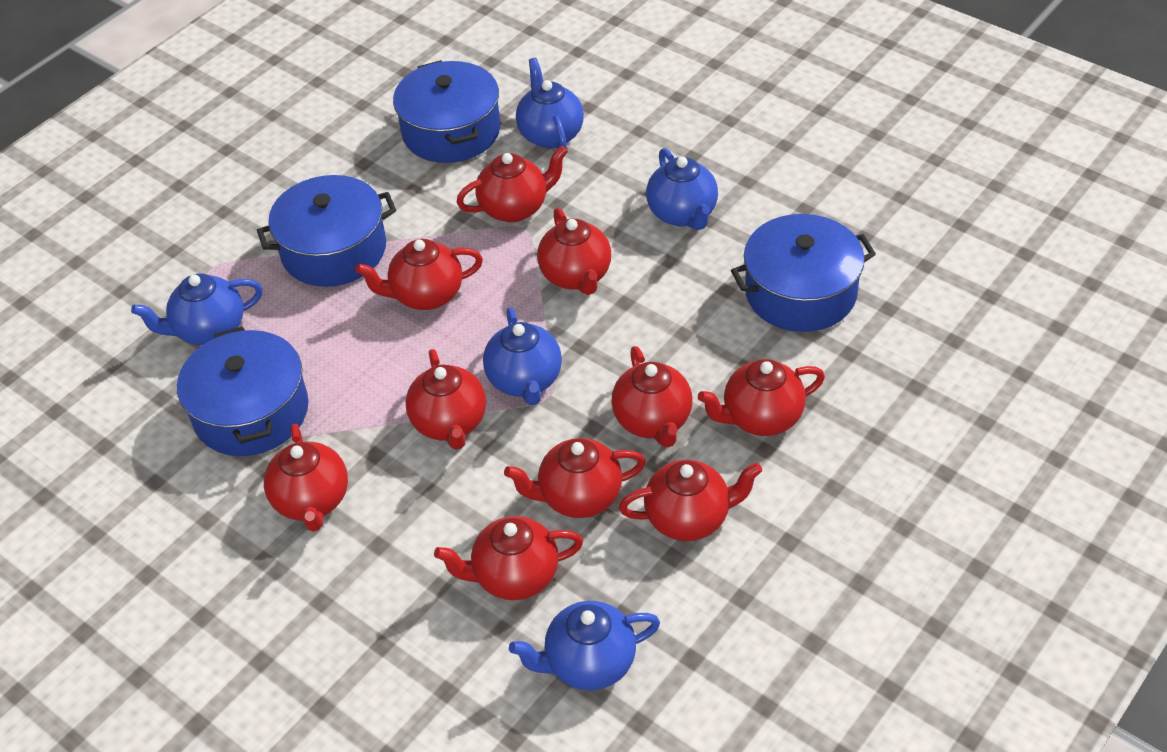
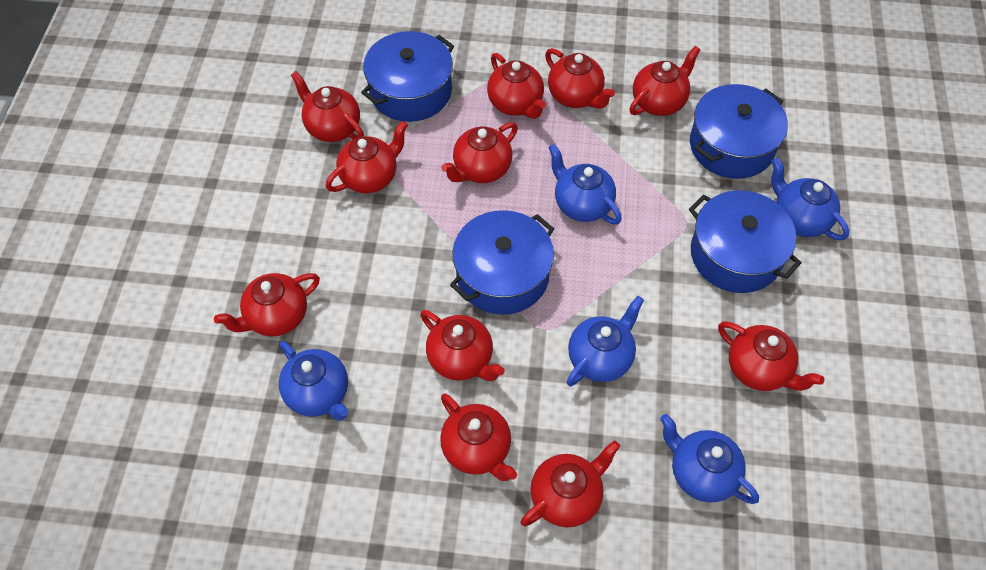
red teapot: 10 -> 11

